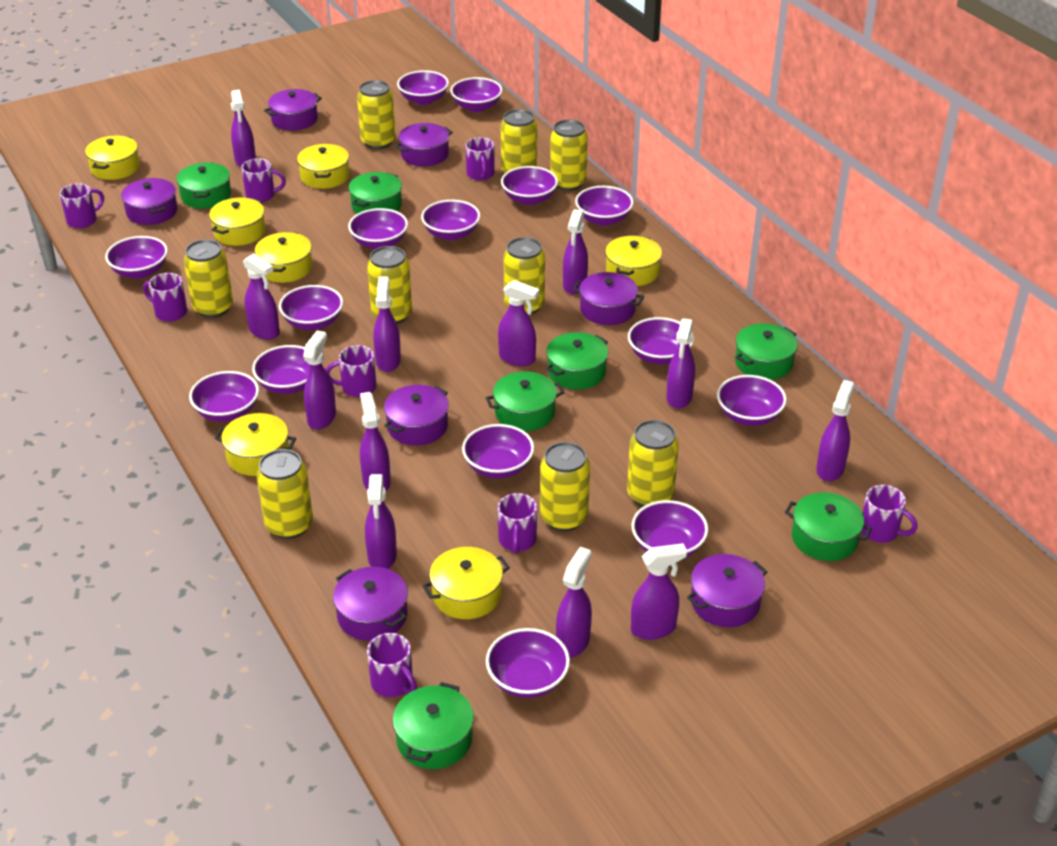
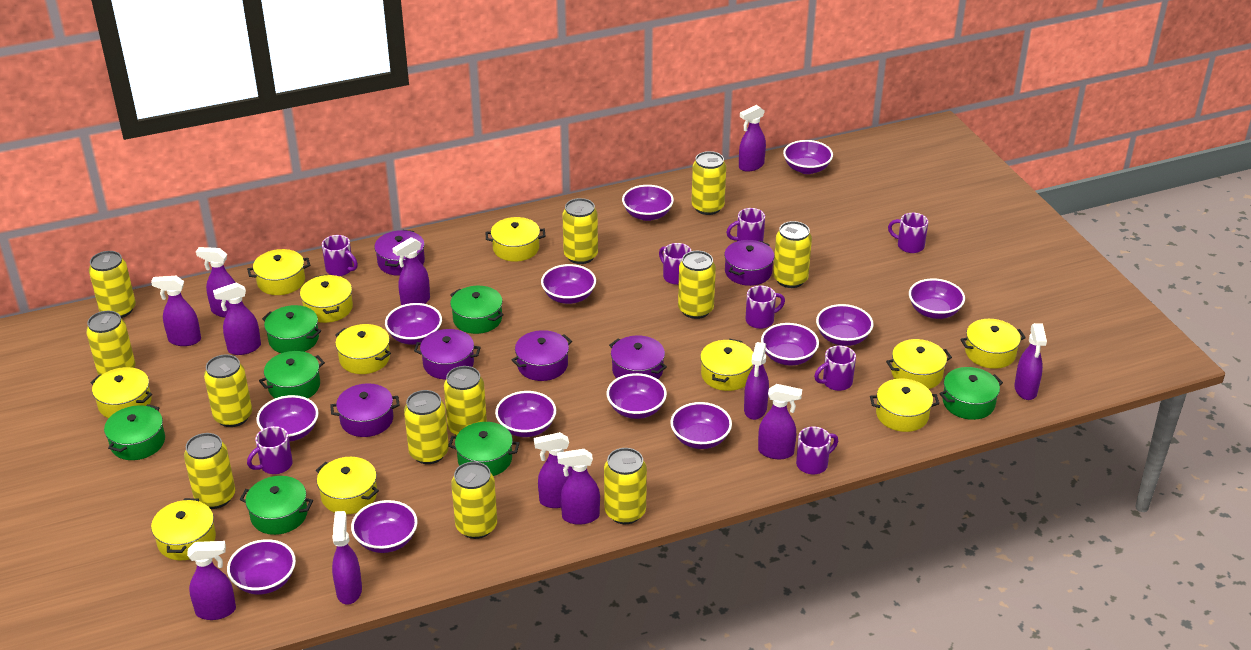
purple bowl: 15 -> 13
purple pot: 7 -> 6
yellow can: 9 -> 12
yellow pot: 7 -> 11

